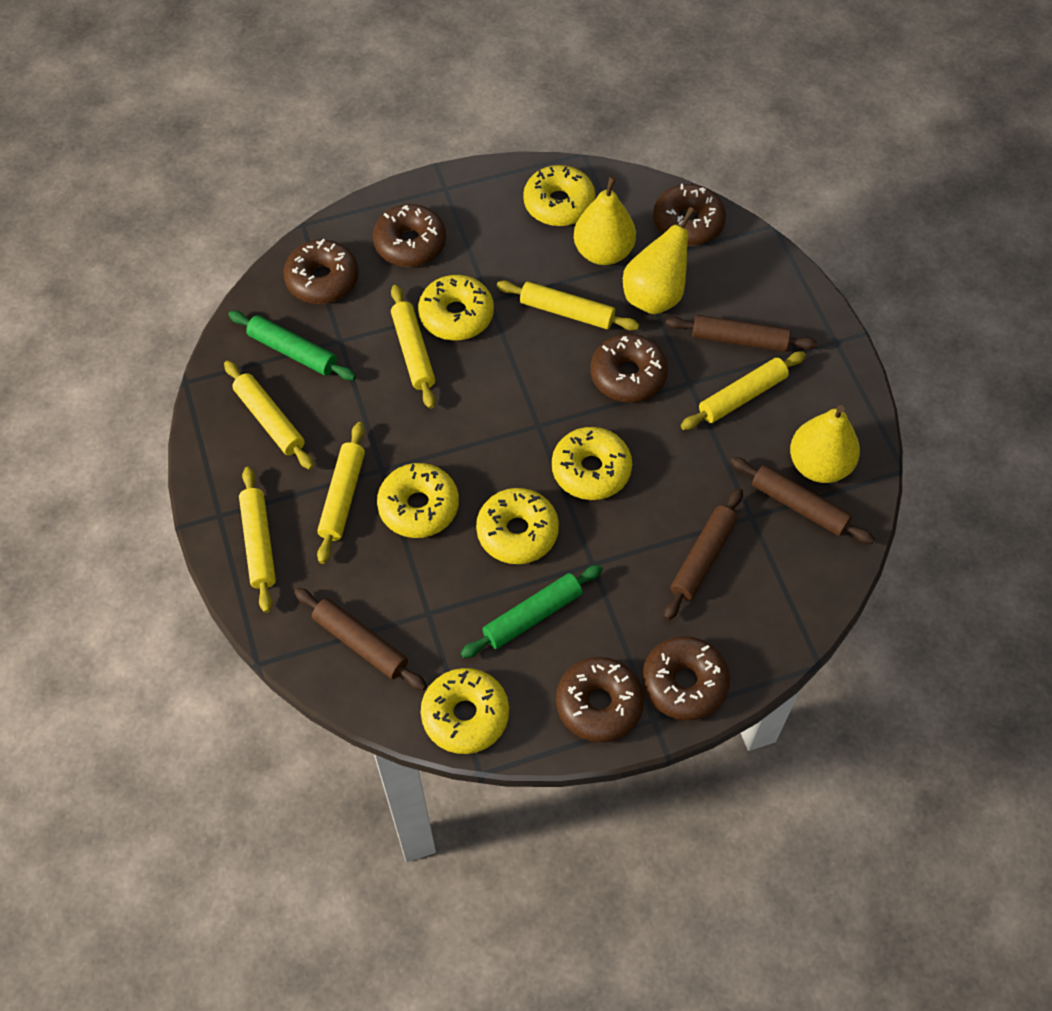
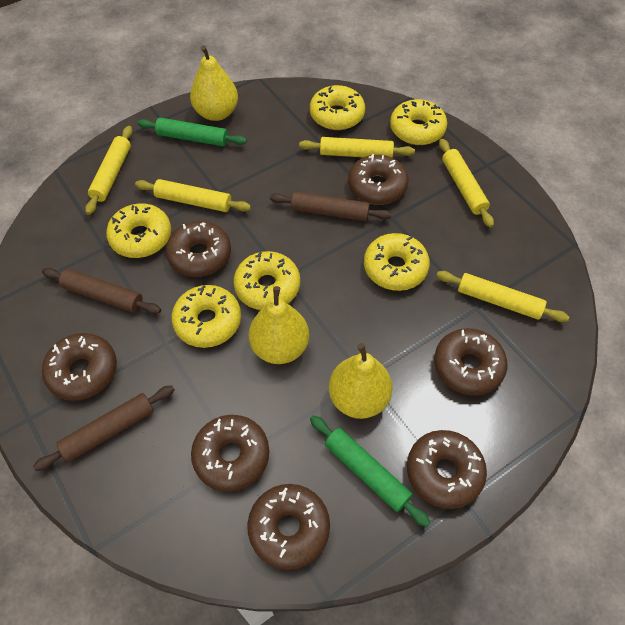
brown donut: 6 -> 7
brown rolling pin: 4 -> 3
yellow rolling pin: 6 -> 5

